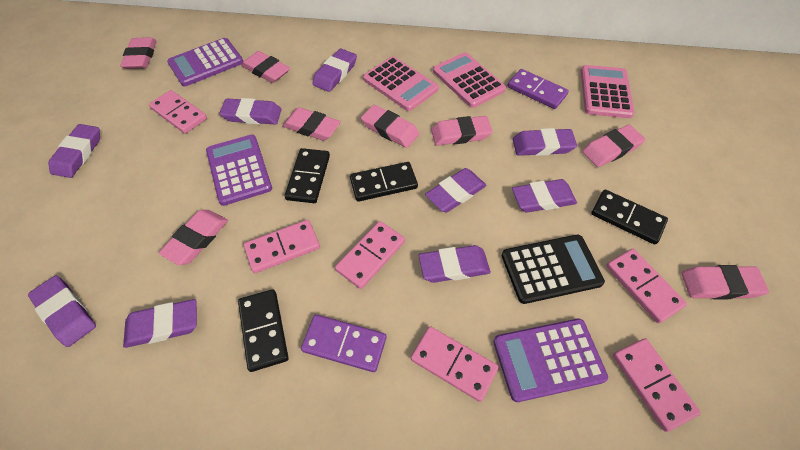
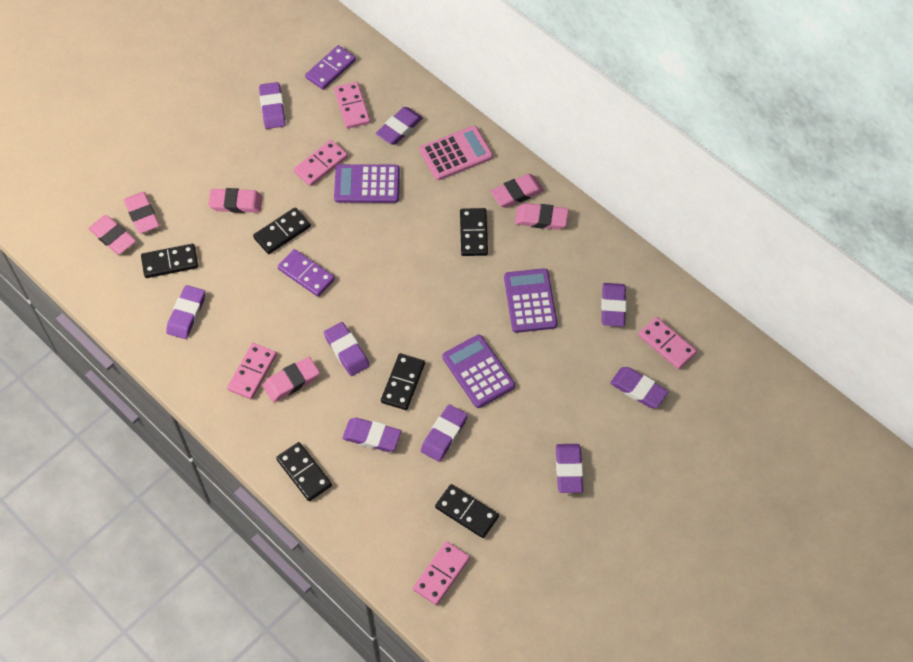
black calculator: 1 -> 0
black domino: 4 -> 6
pink calculator: 3 -> 1
pink domino: 6 -> 5
pink eraser: 8 -> 6

